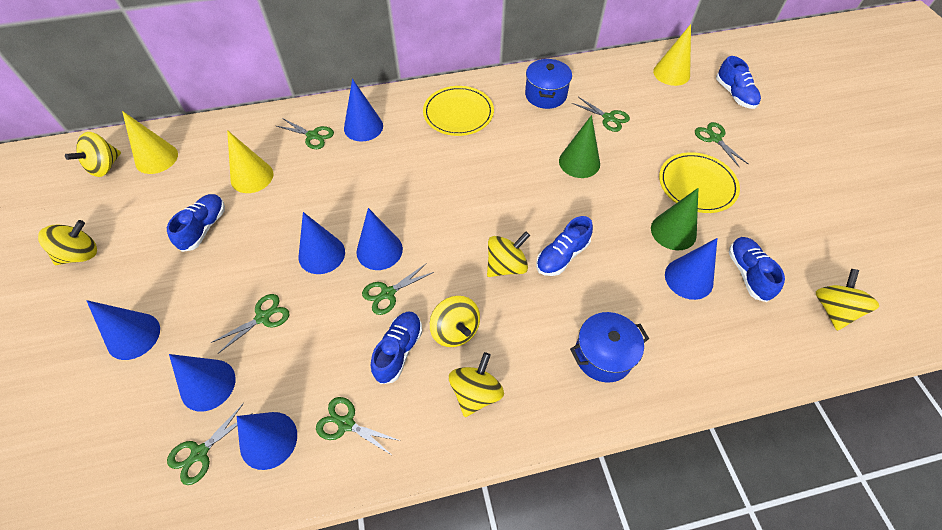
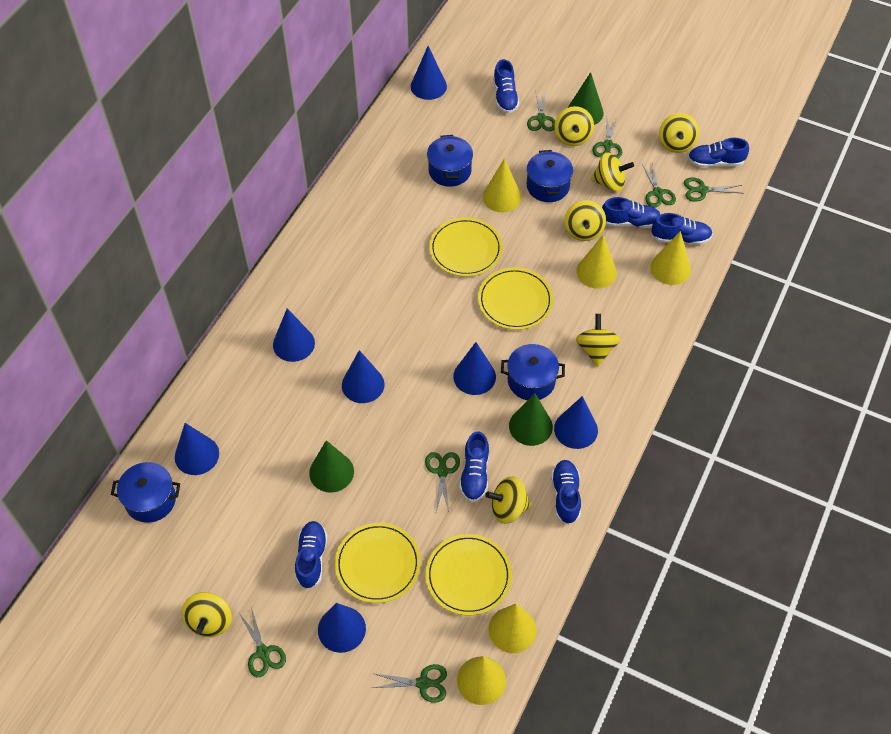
blue pot: 2 -> 4
blue shoe: 5 -> 7
green cone: 2 -> 3
yellow cone: 3 -> 5
yellow plate: 2 -> 4
yellow spinning top: 6 -> 7

